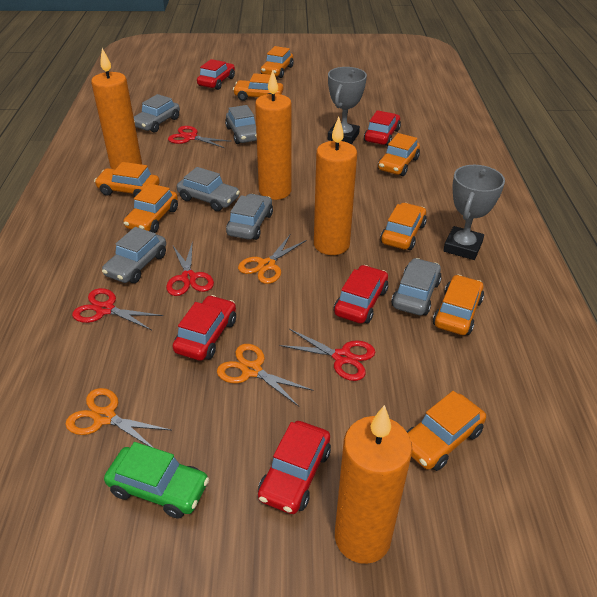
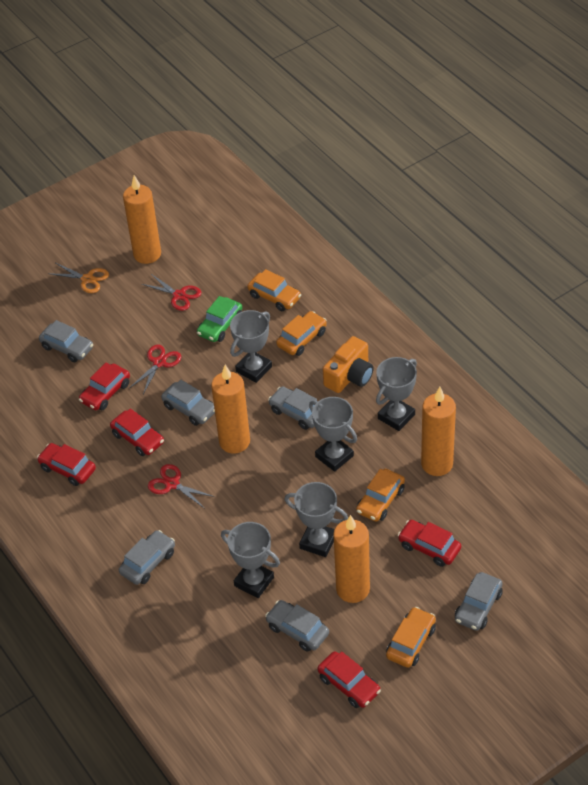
grey trophy: 2 -> 5
orange camera: 0 -> 1
orange car: 8 -> 4
orange scissors: 3 -> 1
red scissors: 4 -> 3

